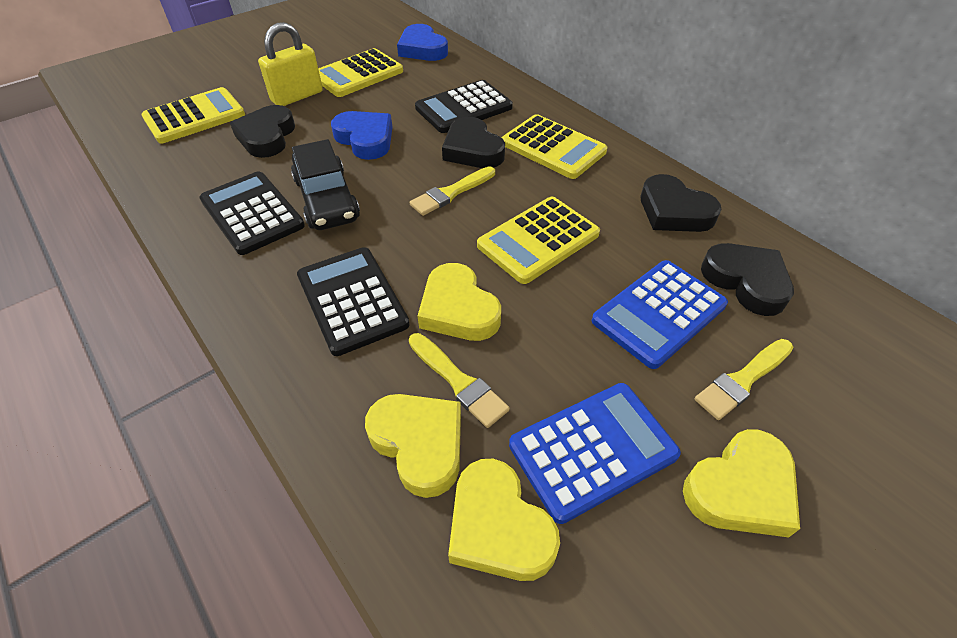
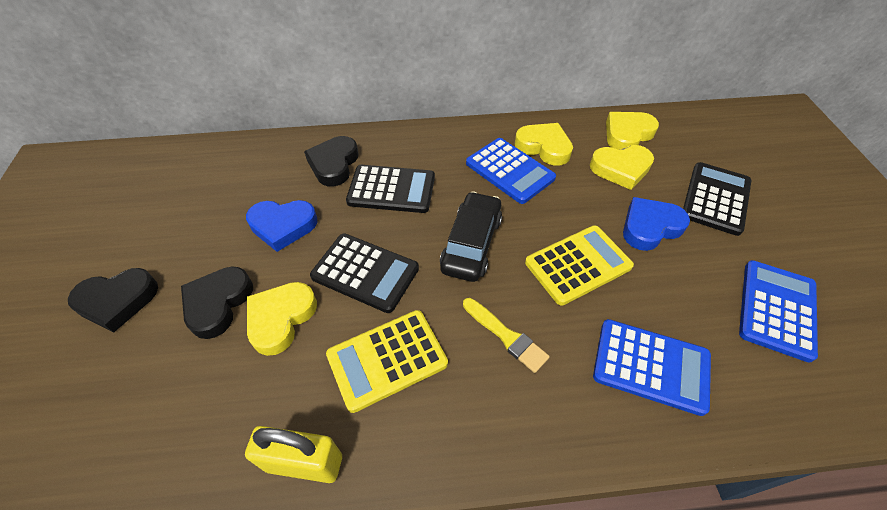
black heart: 4 -> 3
blue calculator: 2 -> 3
yellow brush: 3 -> 1
yellow calculator: 4 -> 2

